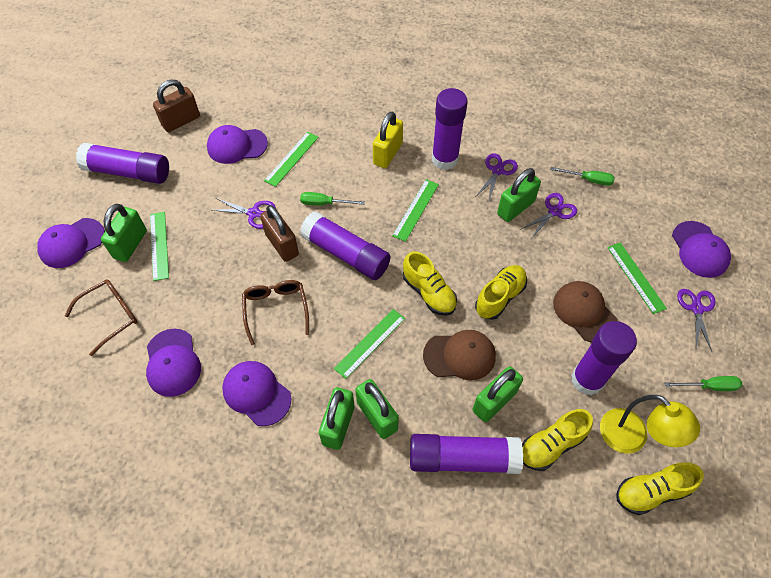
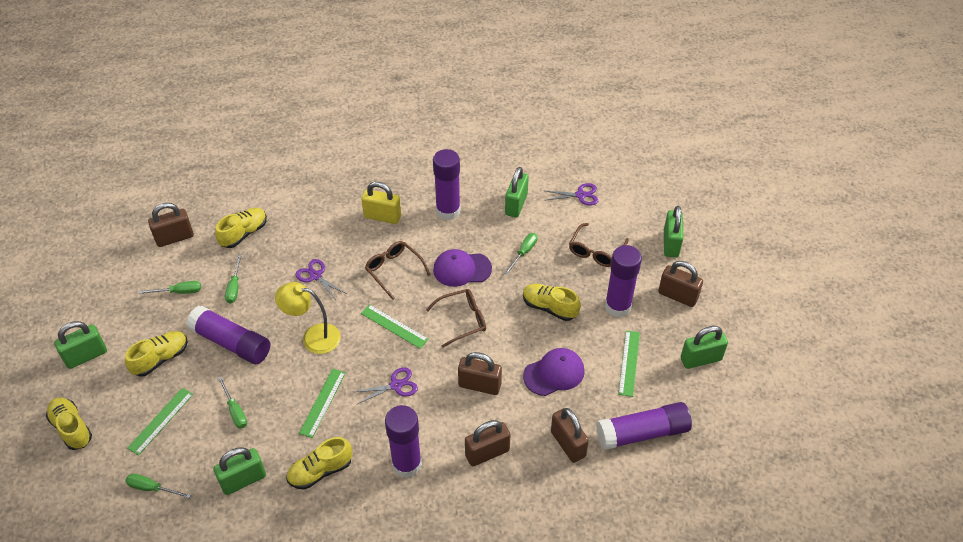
brown cap: 2 -> 0
brown glasses: 2 -> 3
brown padlock: 2 -> 5
green ruler: 5 -> 4
green screwdriver: 3 -> 5
purple cap: 5 -> 2
purple scissors: 4 -> 3
yellow shoe: 4 -> 5

